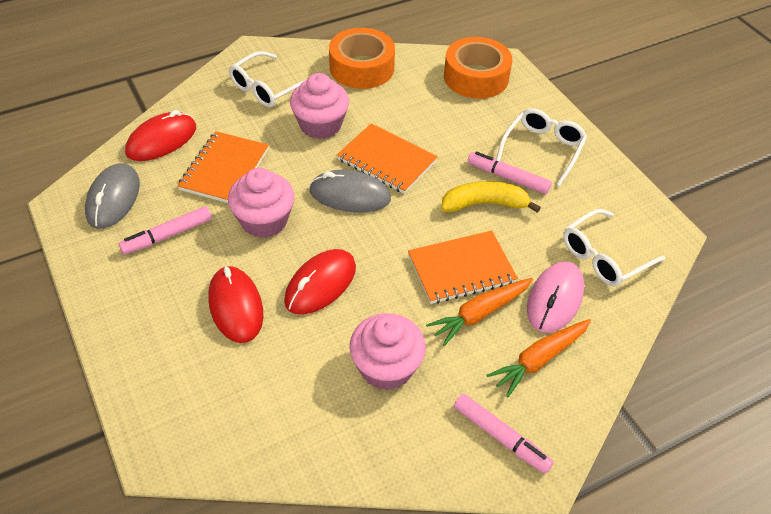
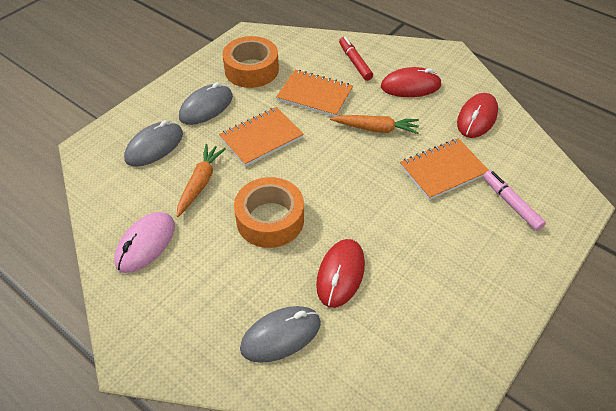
grey mouse: 2 -> 3
pink cupcake: 3 -> 0
pink marker: 3 -> 1
red marker: 0 -> 1
white glasses: 3 -> 0
yellow banana: 1 -> 0

